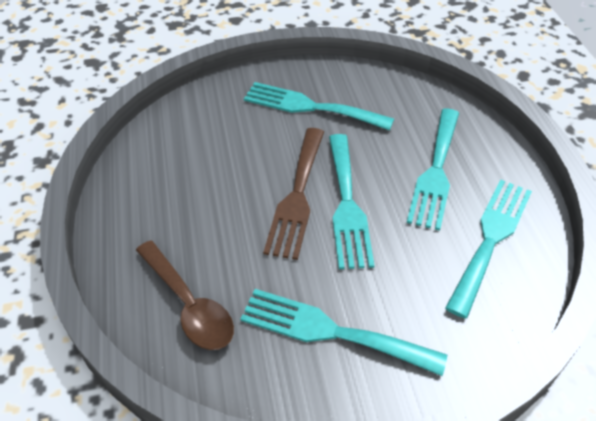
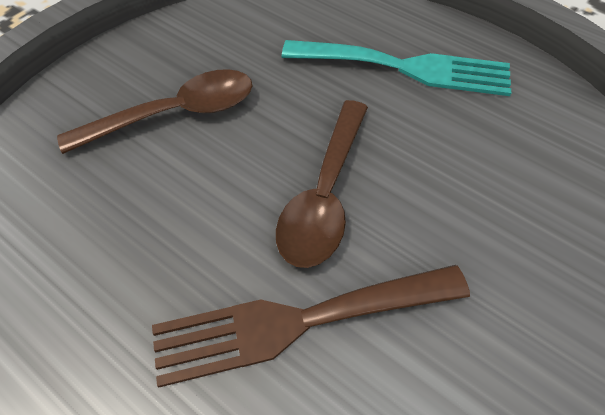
brown spoon: 1 -> 2
turquoise fork: 5 -> 1

